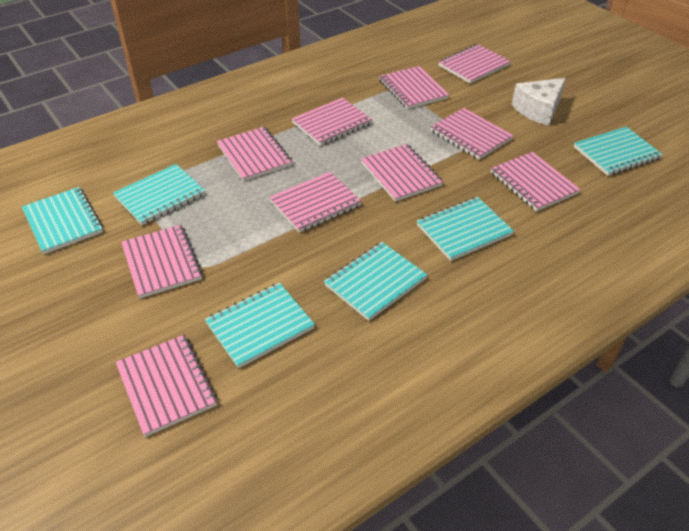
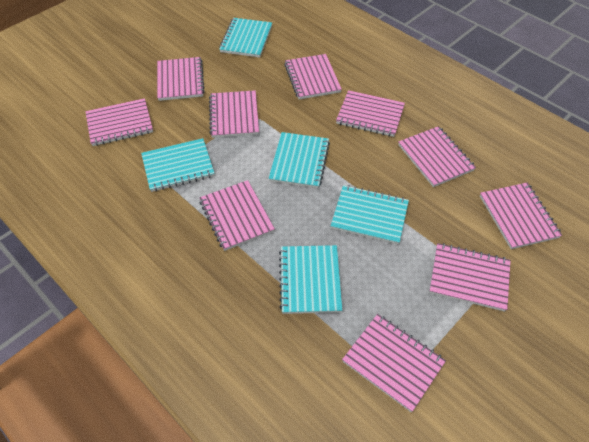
turquoise notebook: 6 -> 5
white cheese: 1 -> 0

